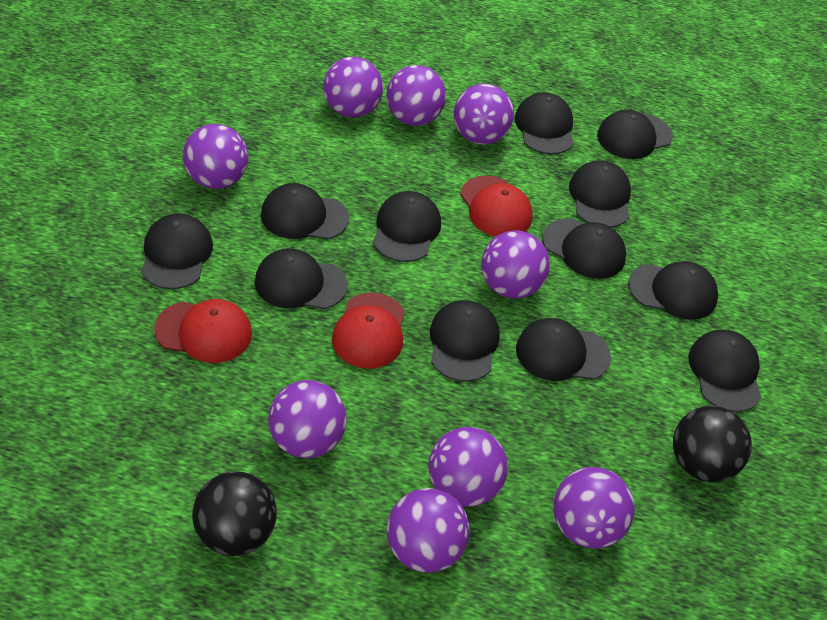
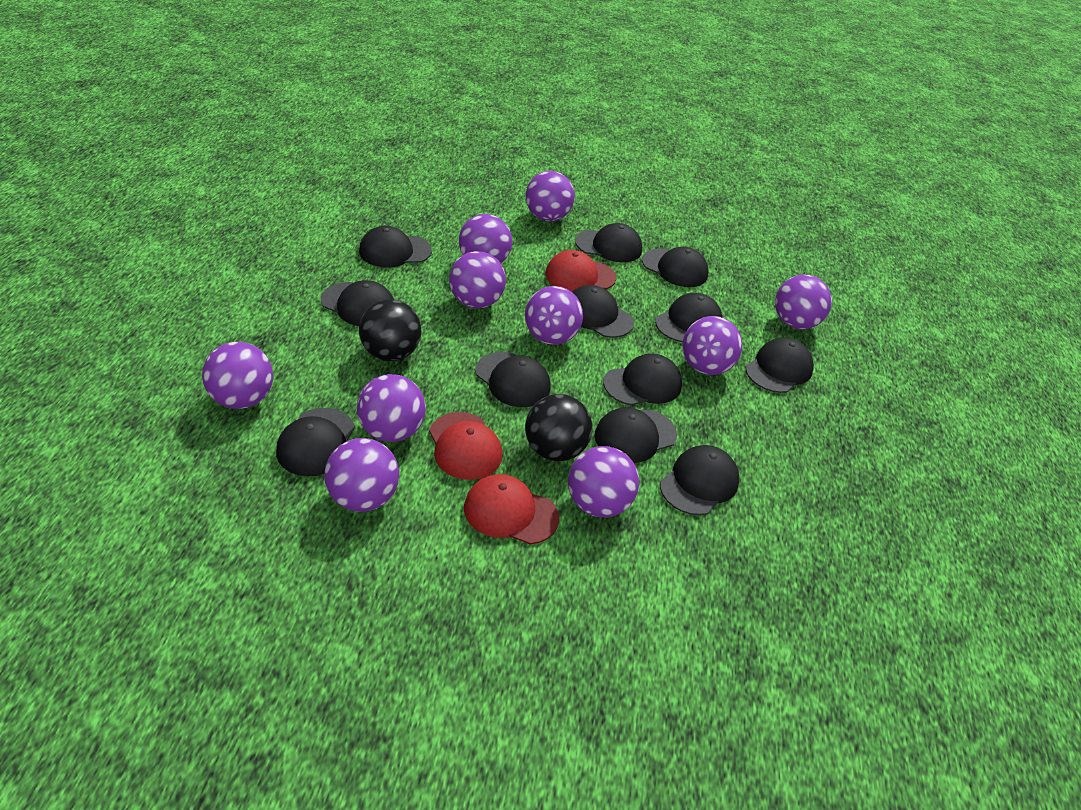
purple ball: 9 -> 10

